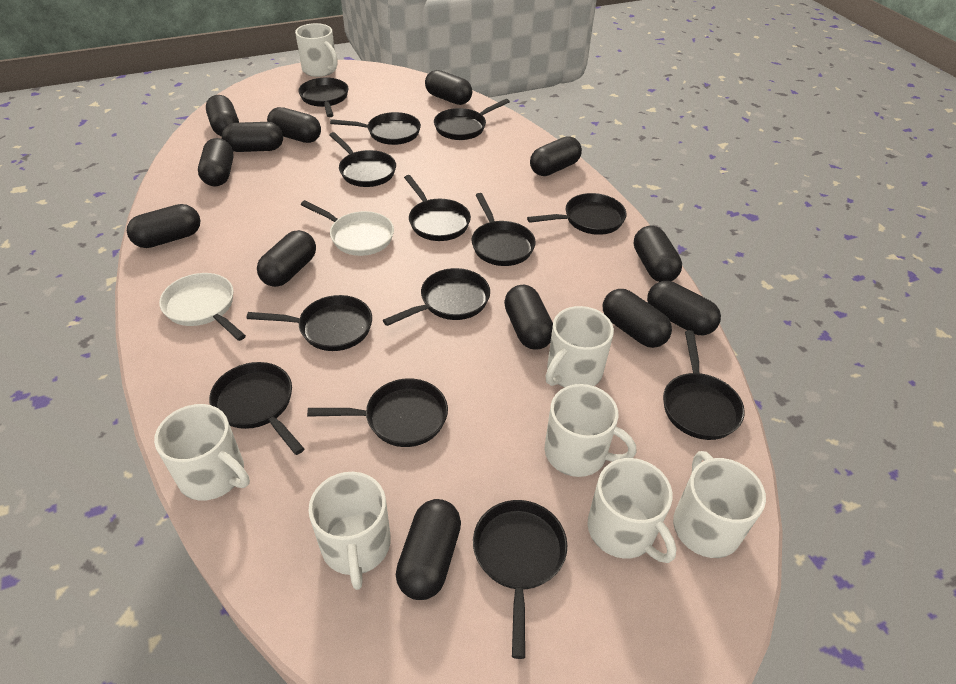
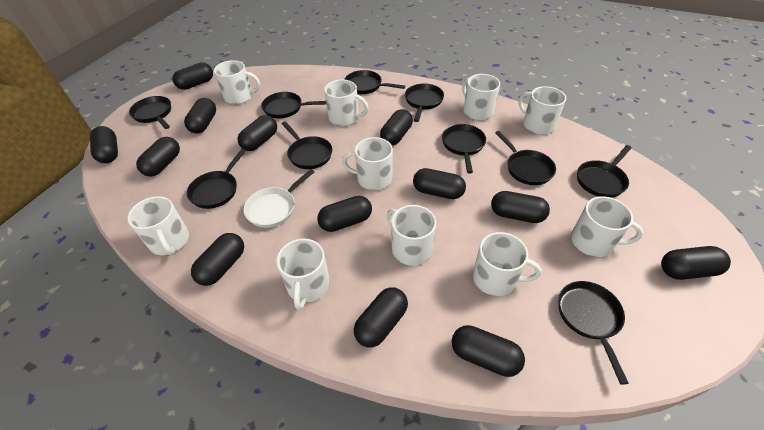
black pan: 13 -> 10
white mug: 7 -> 10
white pan: 2 -> 1

